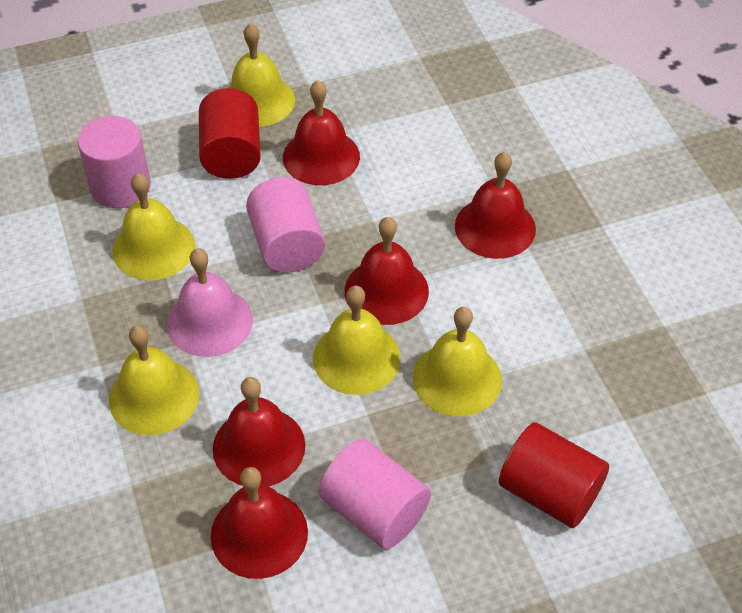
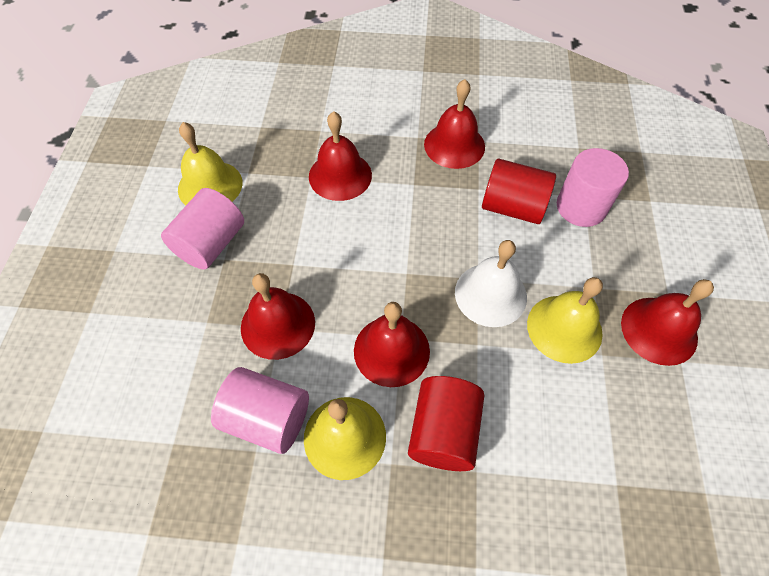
pink bell: 1 -> 0
white bell: 0 -> 1
yellow bell: 5 -> 3

